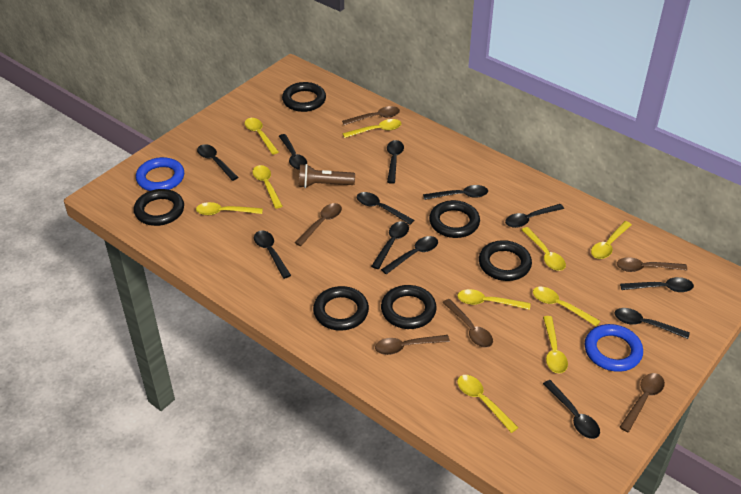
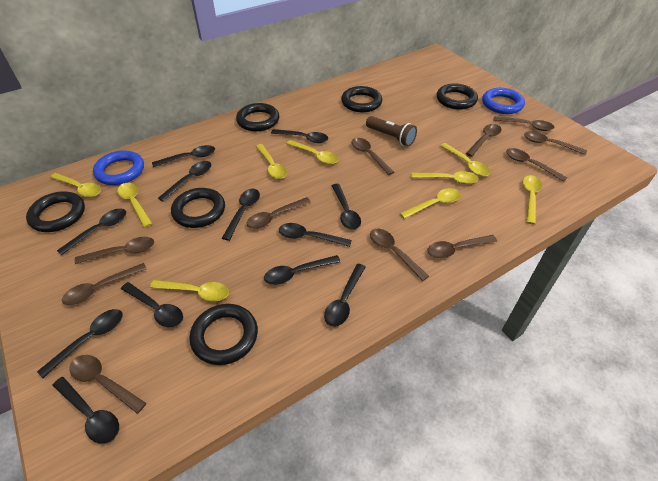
brown spoon: 6 -> 11
yellow spoon: 10 -> 9

